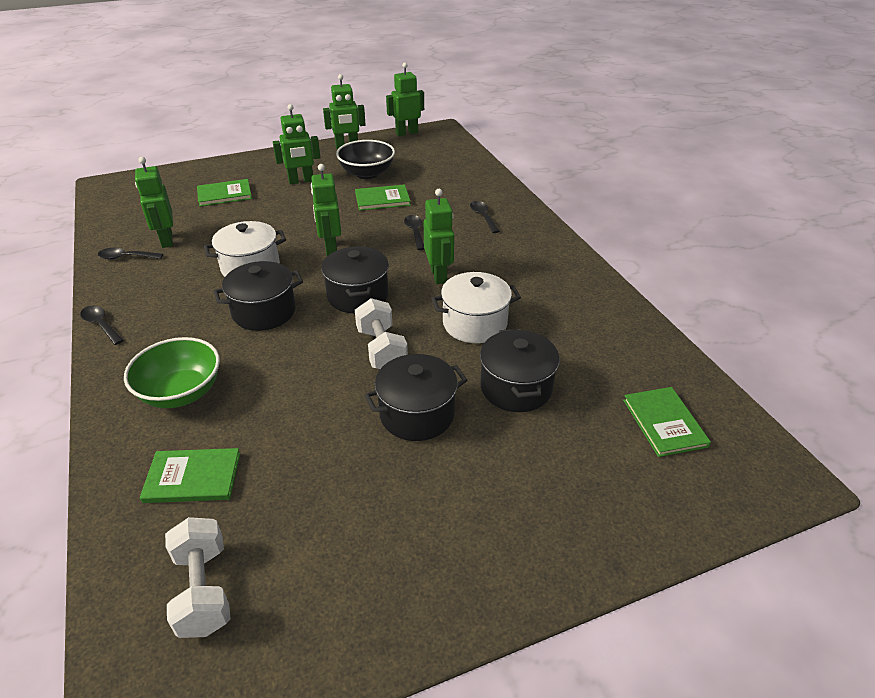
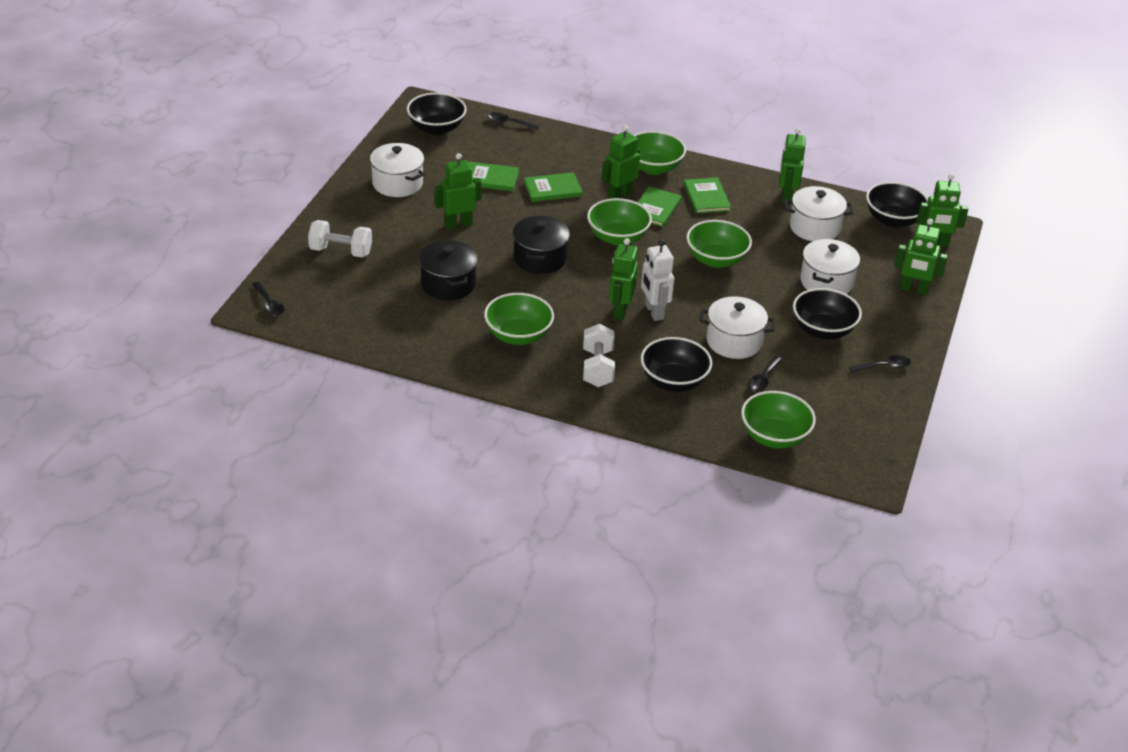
black bowl: 1 -> 4
black pot: 4 -> 2
green bowl: 1 -> 5
white pot: 2 -> 4
white robot: 0 -> 1

